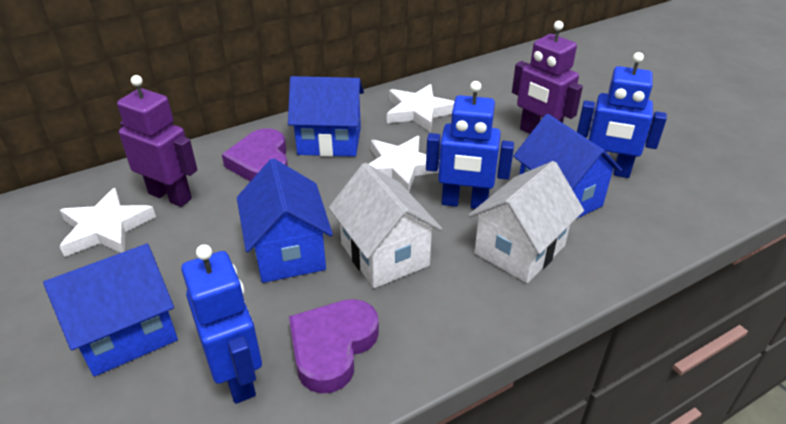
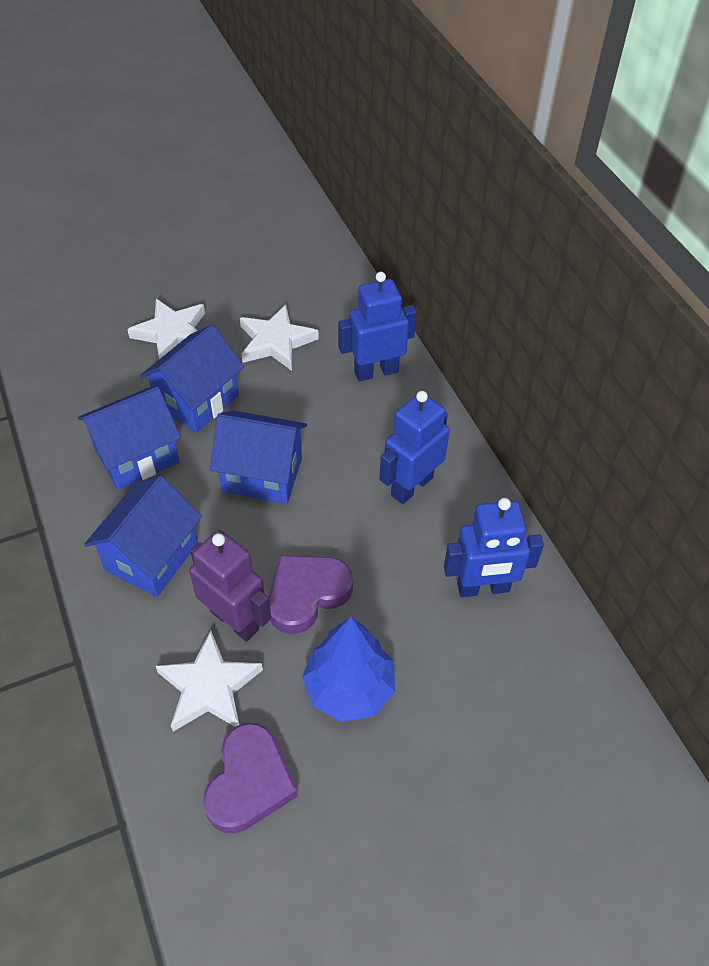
blue tree: 0 -> 1
purple robot: 2 -> 1
white house: 2 -> 0

